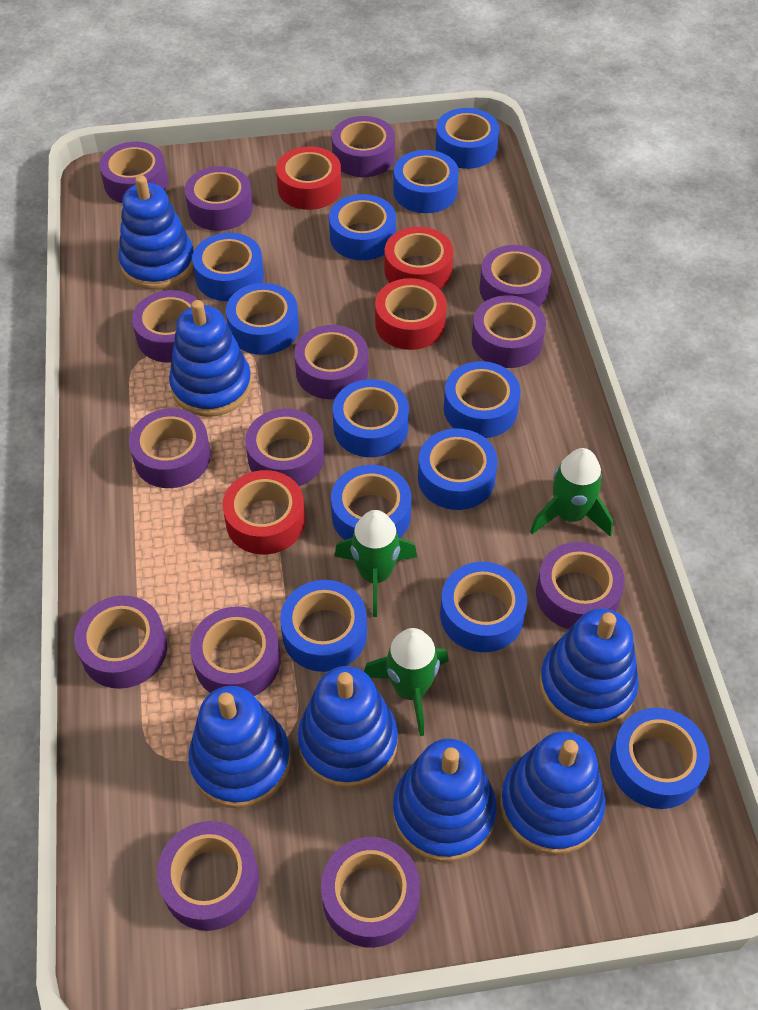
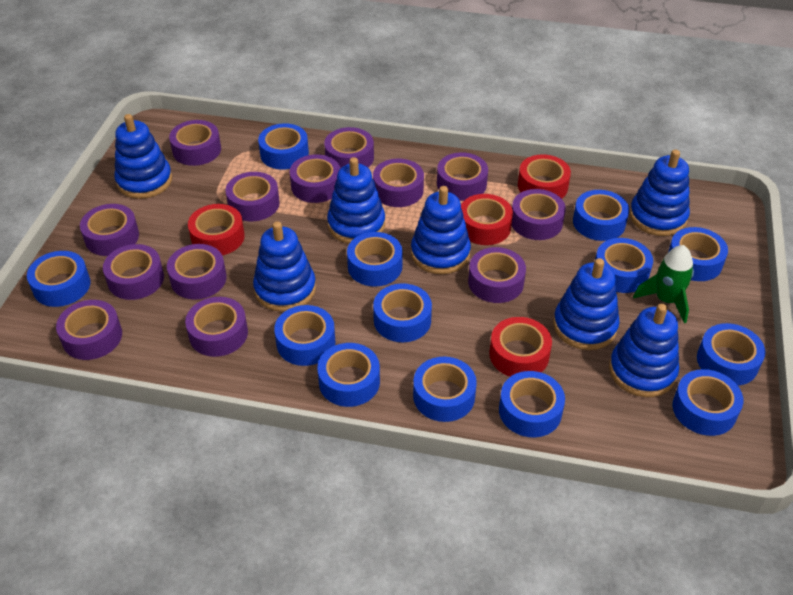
blue tape: 12 -> 13
green rocket: 3 -> 1
purple tape: 14 -> 13

